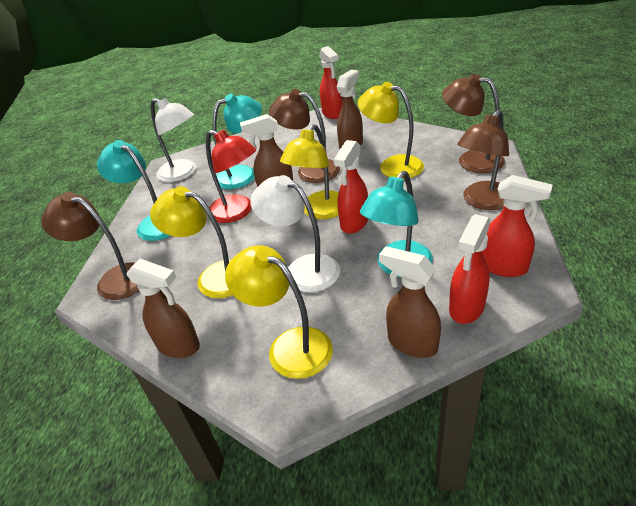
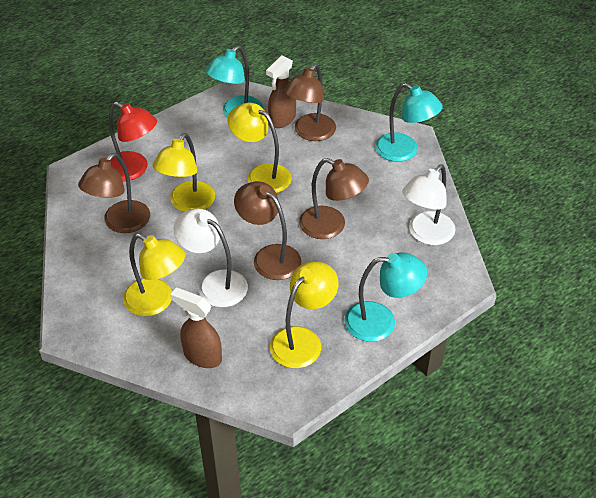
brown spray bottle: 4 -> 2
red spray bottle: 4 -> 0

